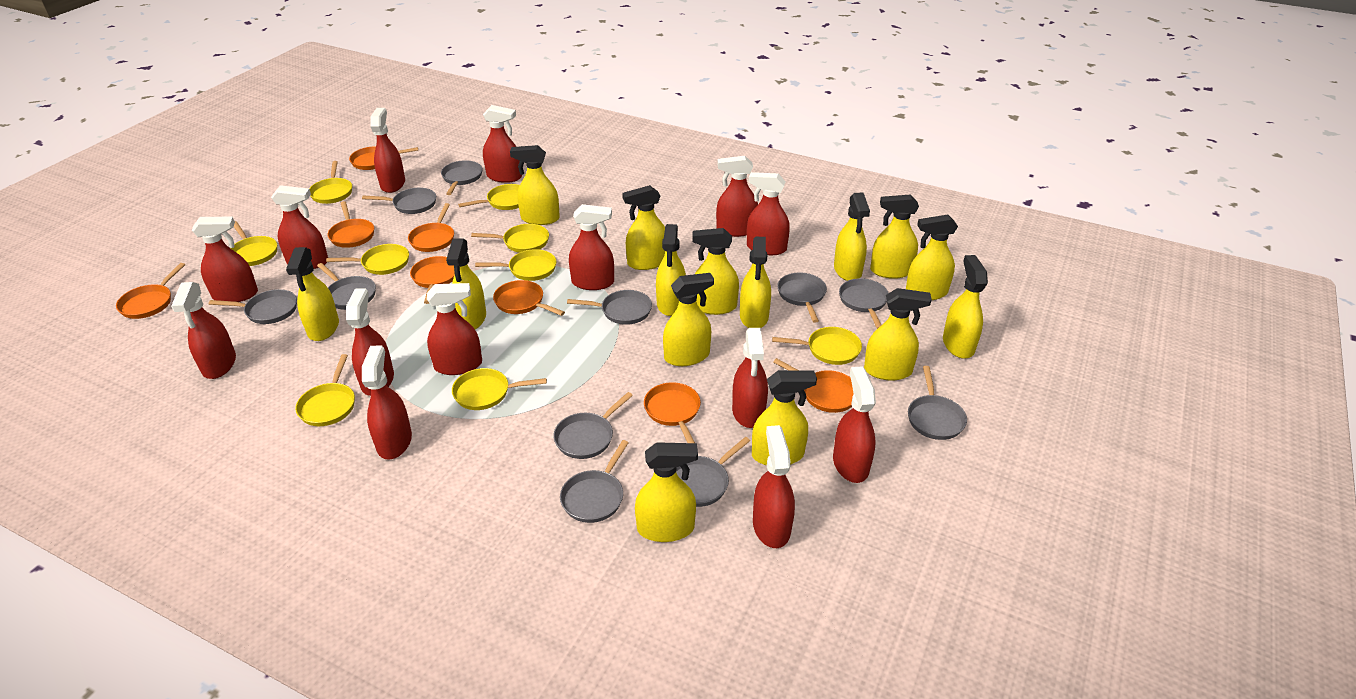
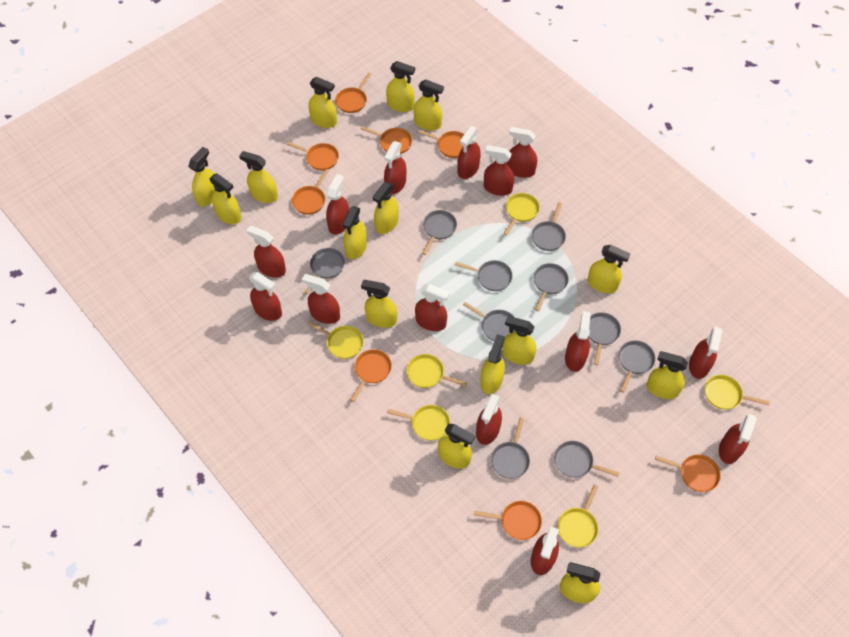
grey pan: 11 -> 10
yellow pan: 9 -> 6

